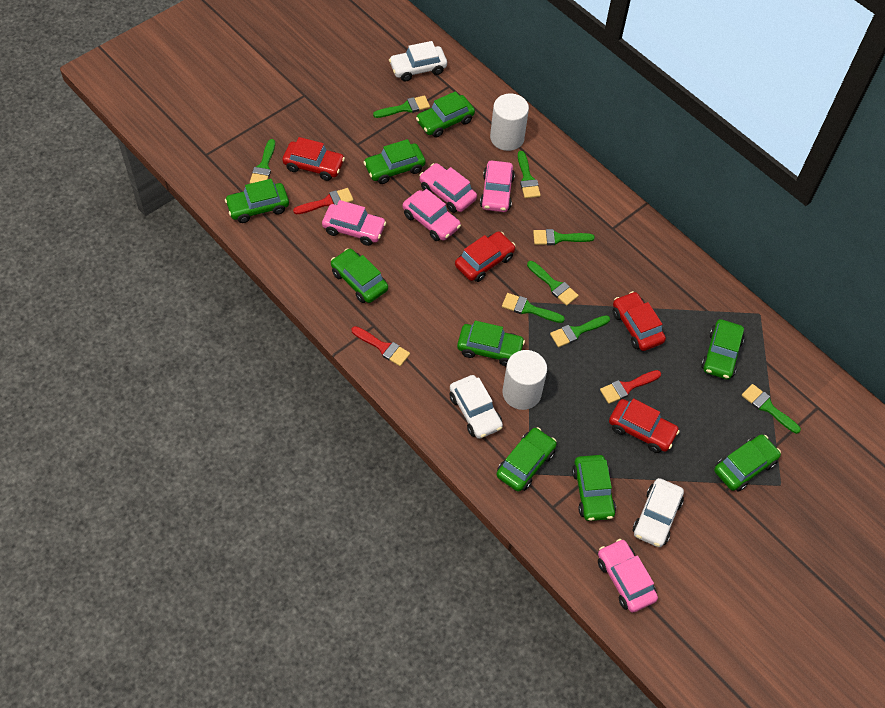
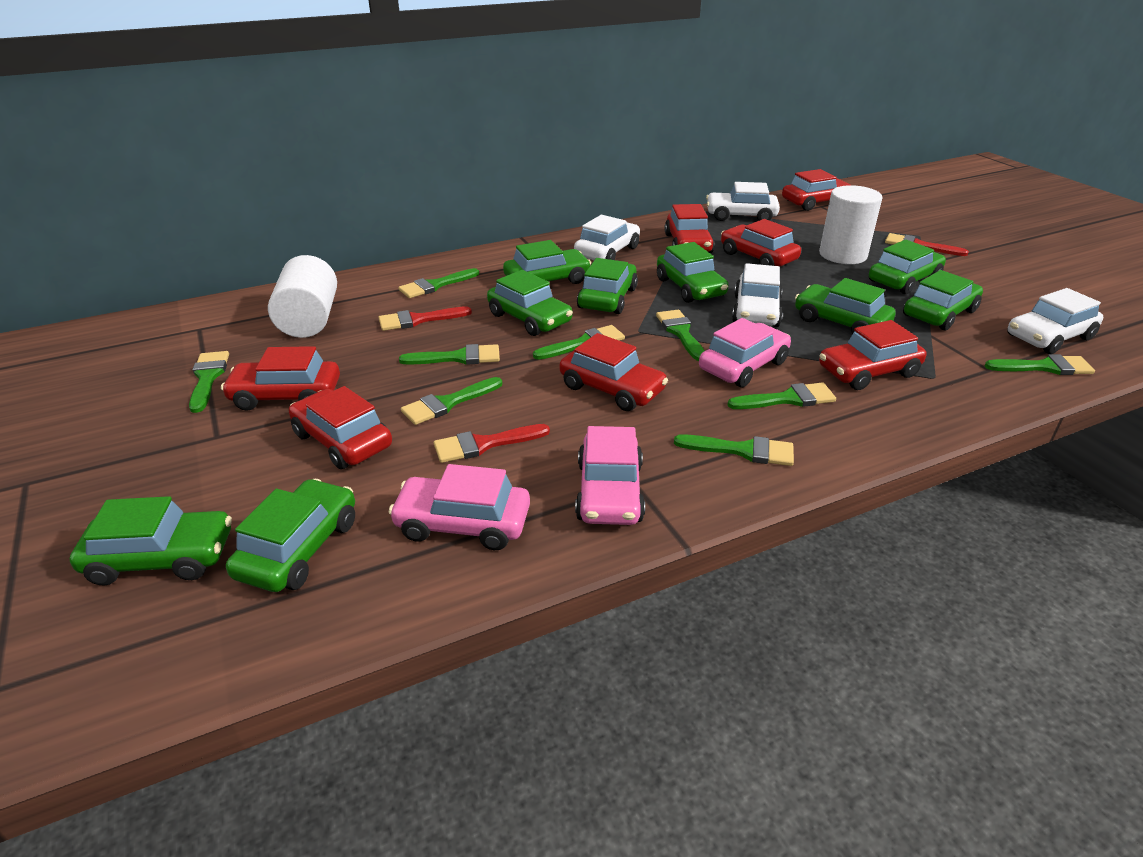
green brush: 8 -> 9
pink car: 5 -> 3
red car: 4 -> 7
white car: 3 -> 4

